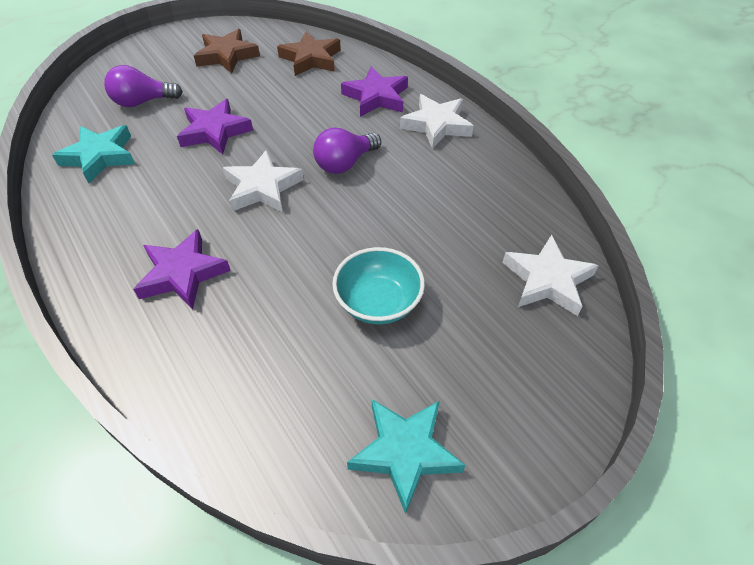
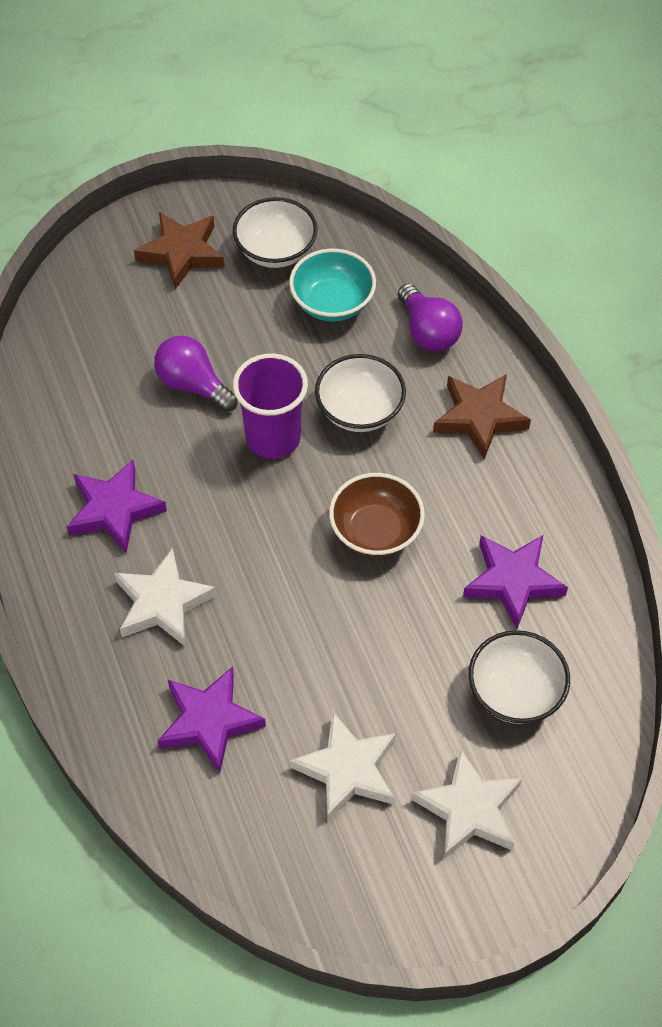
brown bowl: 0 -> 1
purple cup: 0 -> 1
turquoise star: 2 -> 0
white bowl: 0 -> 3

